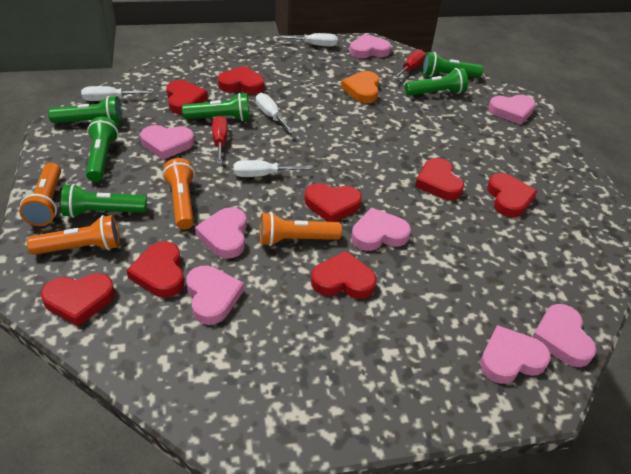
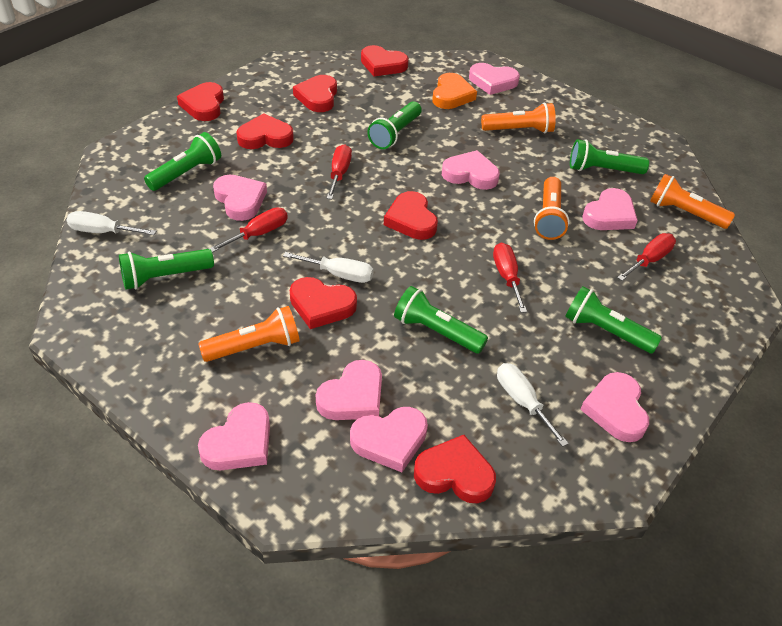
red heart: 8 -> 7
red screwdriver: 2 -> 4
white screwdriver: 4 -> 3

